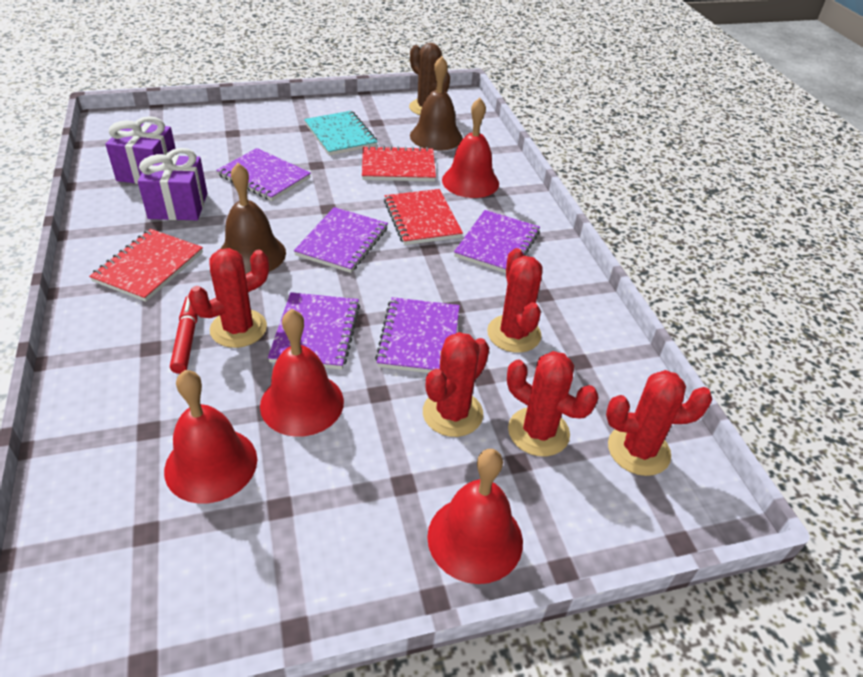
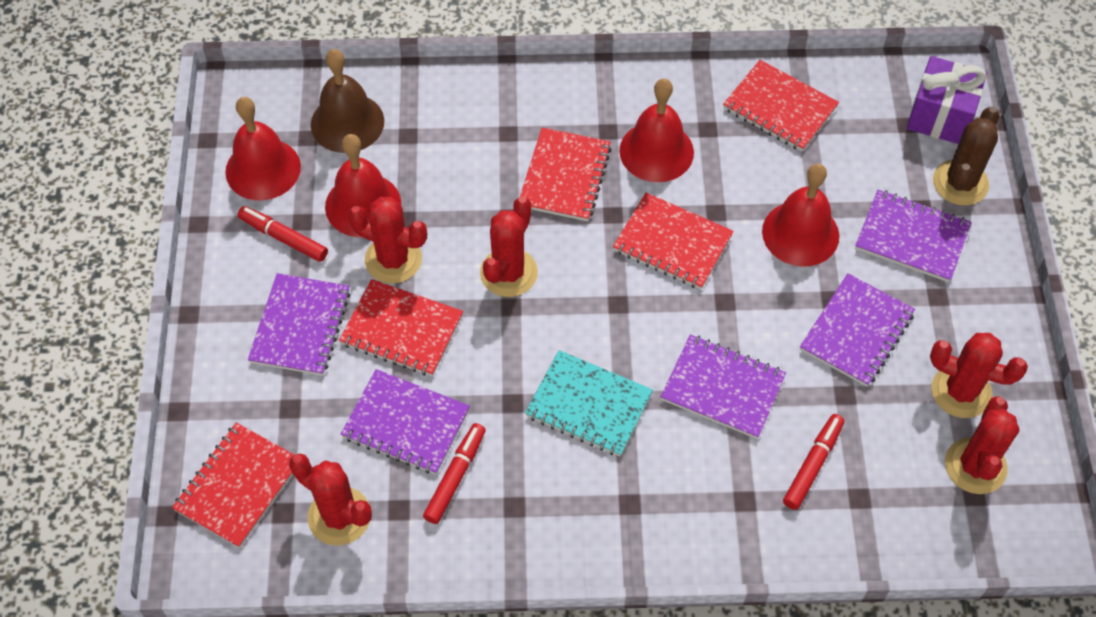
brown bell: 2 -> 1
purple gift: 2 -> 1
red marker: 1 -> 3
red notebook: 3 -> 5

